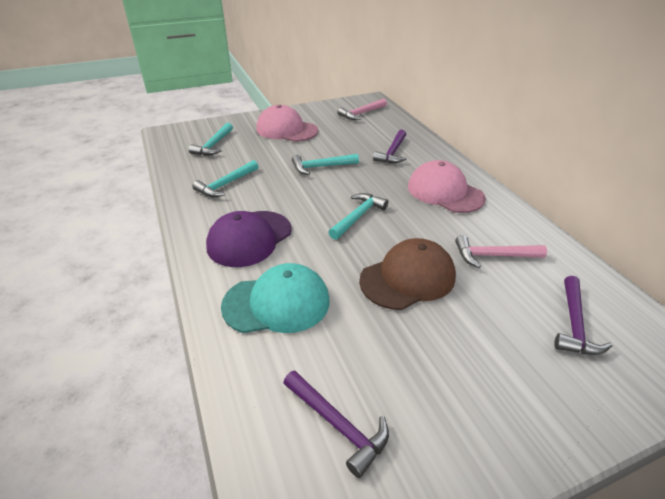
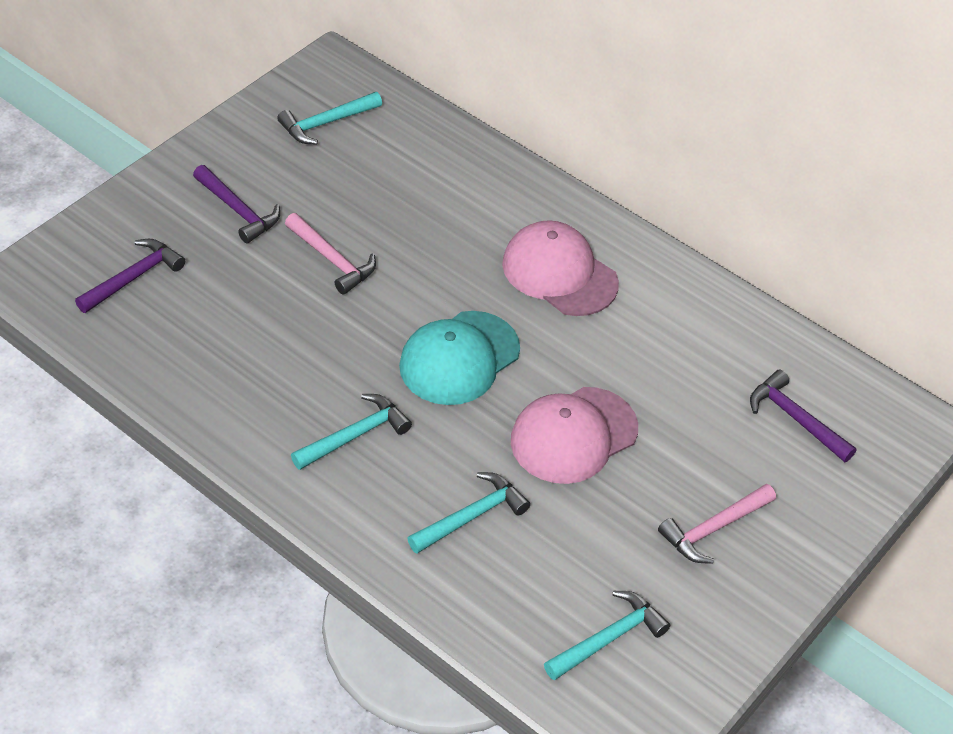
brown cap: 1 -> 0
purple cap: 1 -> 0

